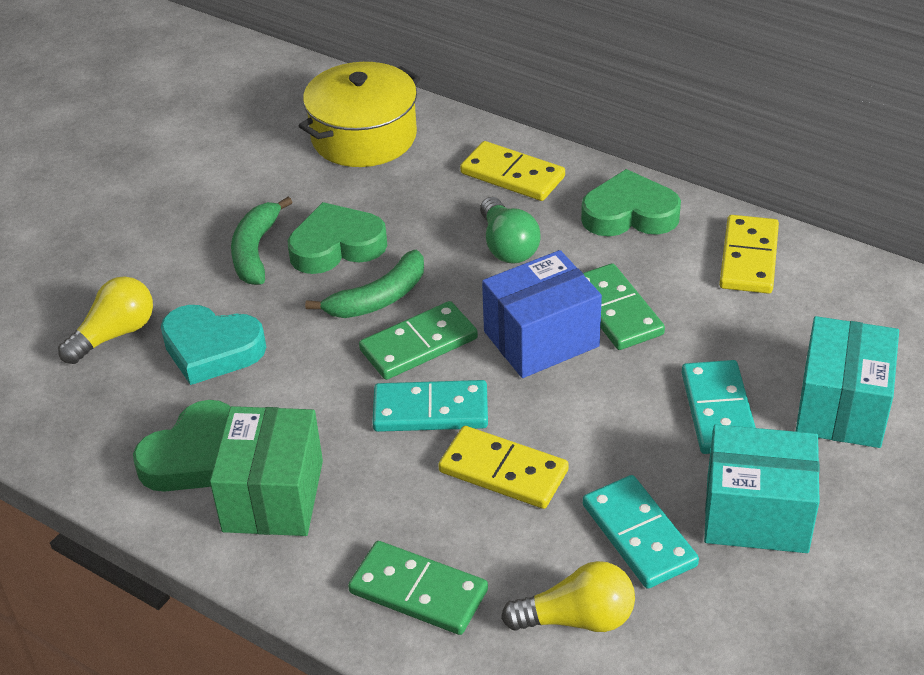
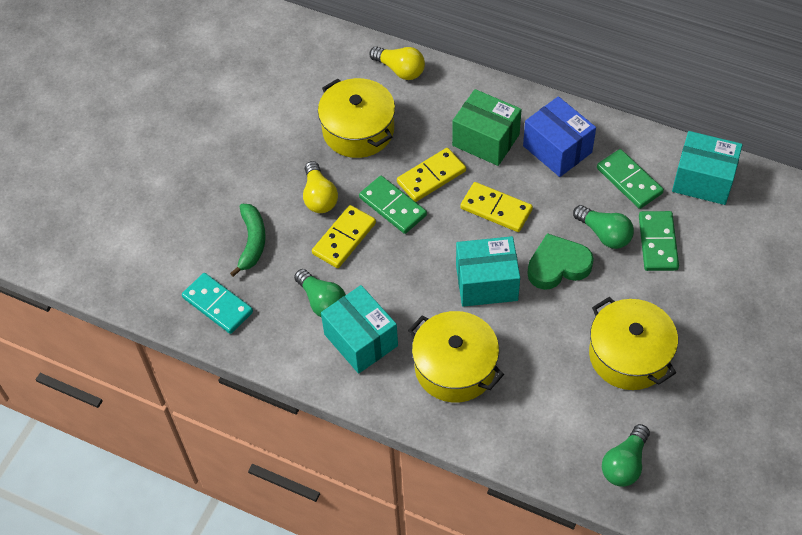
green banana: 2 -> 1
green heart: 3 -> 1
green light bulb: 1 -> 3
turquoise box: 2 -> 3
turquoise domino: 3 -> 1
turquoise heart: 1 -> 0
yellow pot: 1 -> 3

